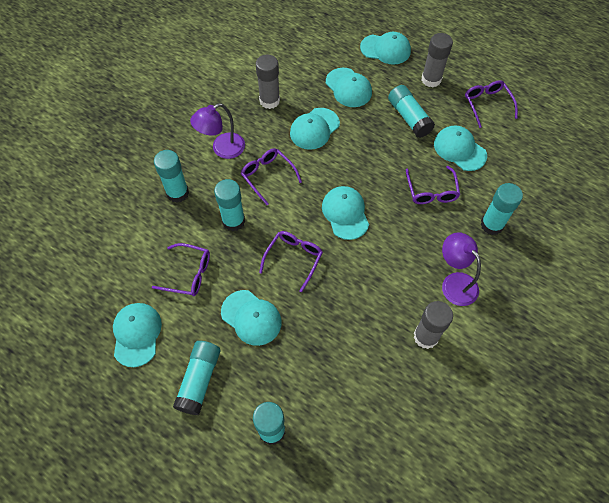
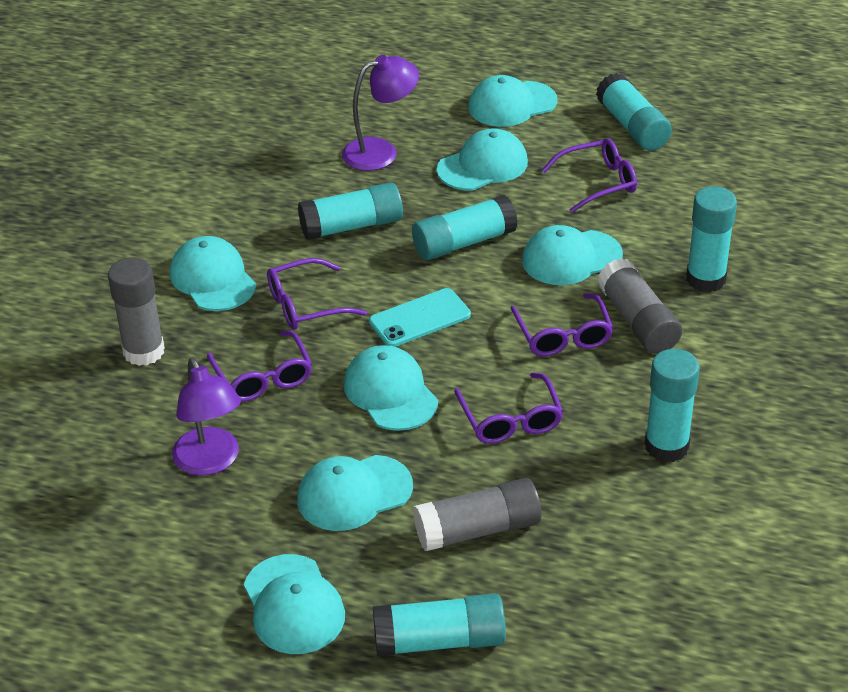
turquoise phone: 0 -> 1

